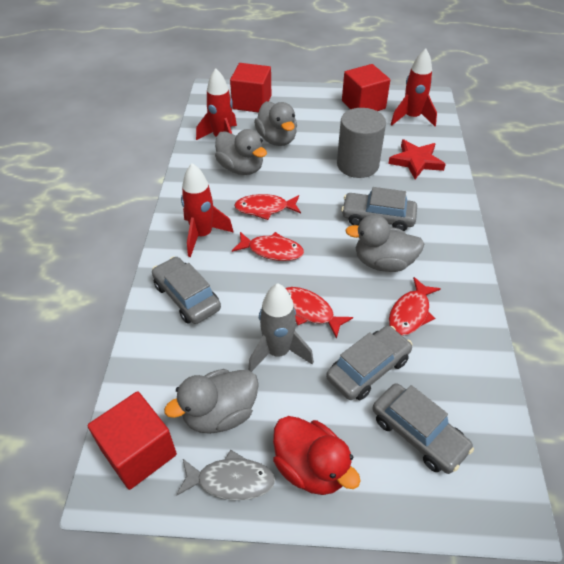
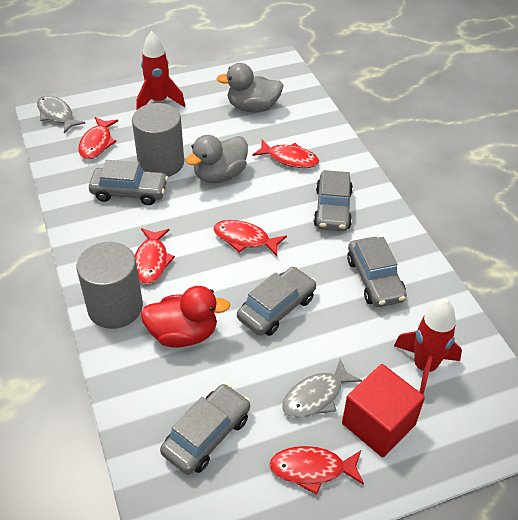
grey car: 4 -> 5
grey cylinder: 1 -> 2
grey duck: 4 -> 2
grey fish: 1 -> 2
grey rocket: 1 -> 0
red cube: 3 -> 1
red fish: 4 -> 5
red rocket: 3 -> 2
red star: 1 -> 0

